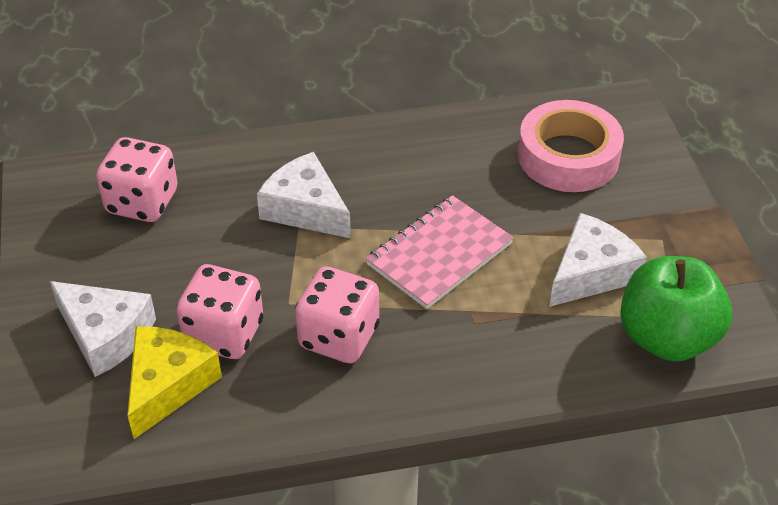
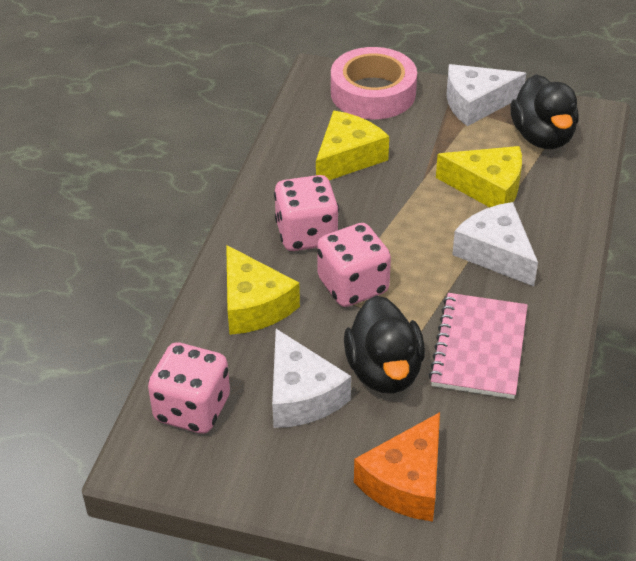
black duck: 0 -> 2
green apple: 1 -> 0
orange cheese: 0 -> 1
yellow cheese: 1 -> 3

